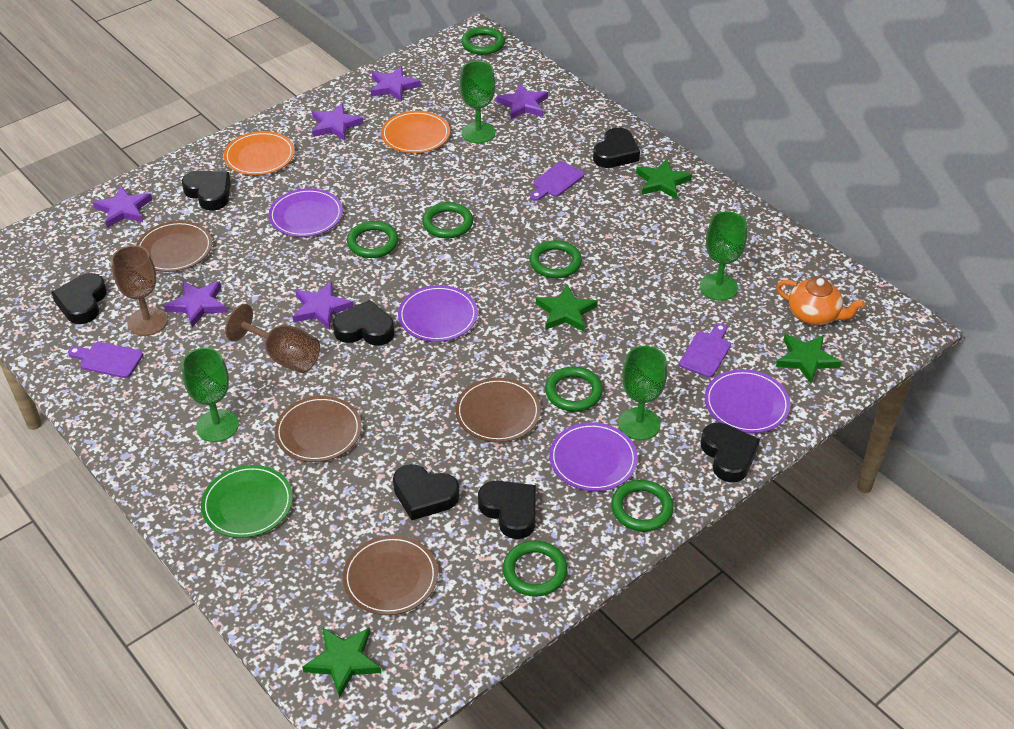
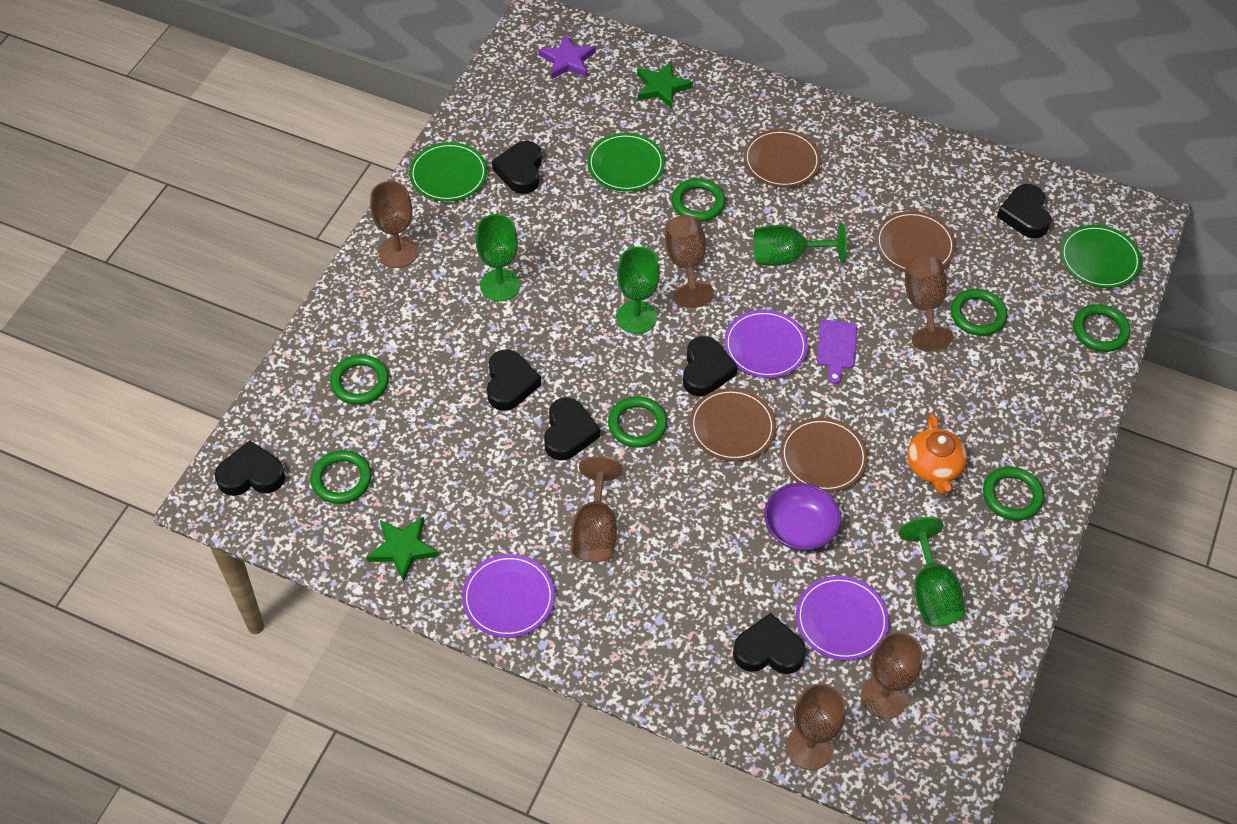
brown goblet: 2 -> 6
green plate: 1 -> 3
green star: 4 -> 2
orange plate: 2 -> 0
purple bowl: 0 -> 1
purple cutting board: 3 -> 1
purple plate: 4 -> 3
purple star: 6 -> 1

